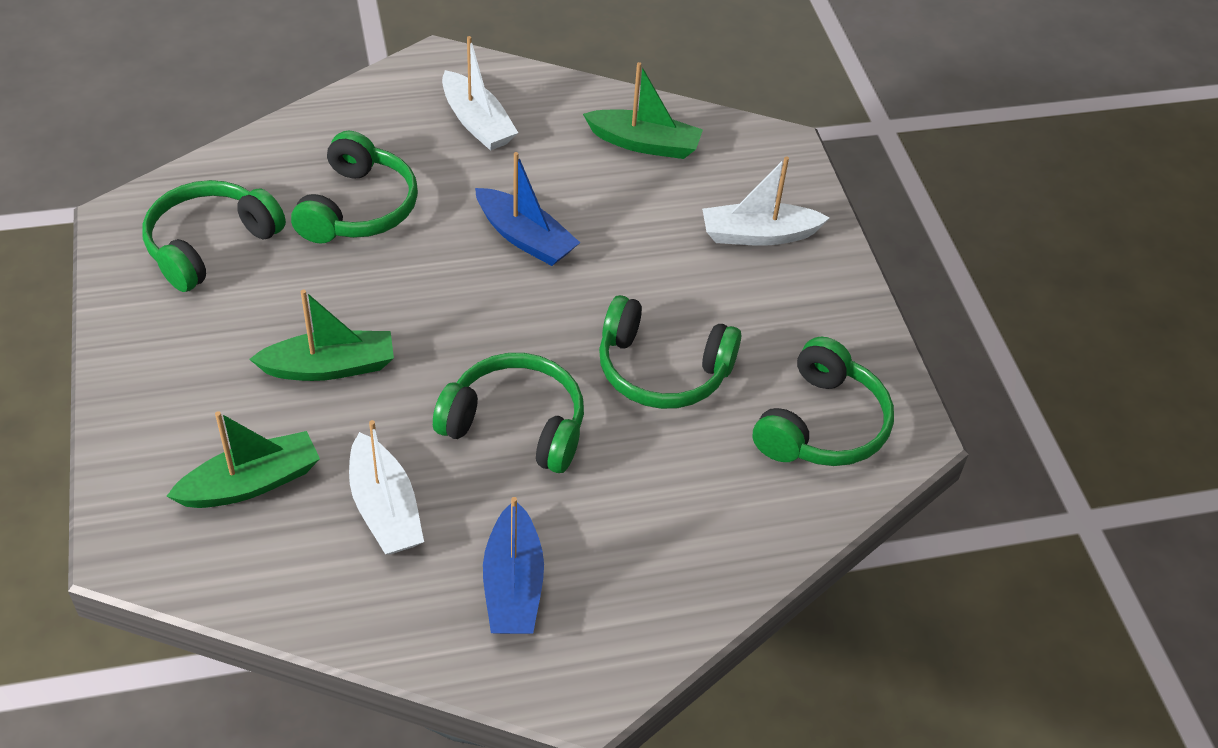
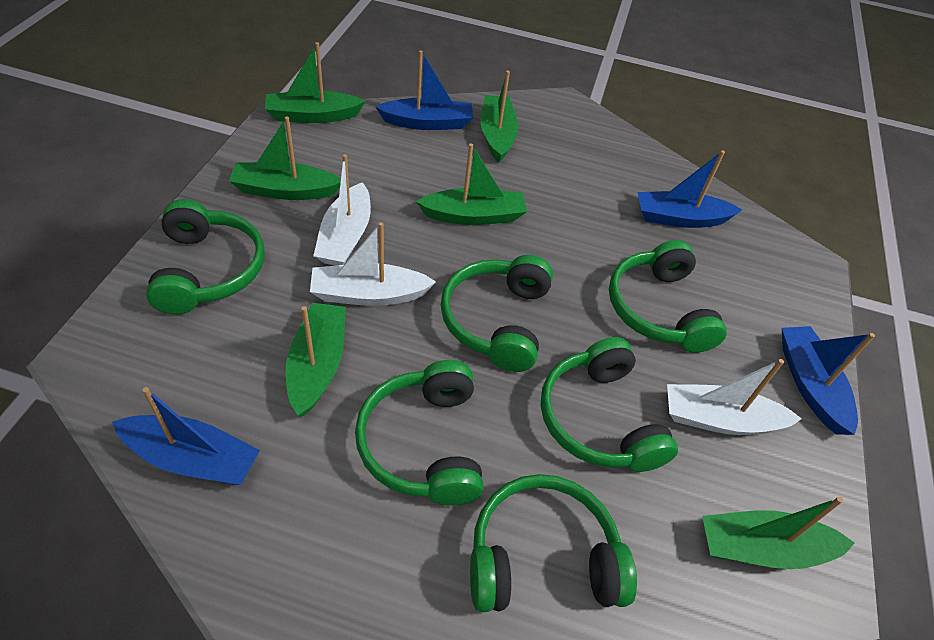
blue boat: 2 -> 4
green boat: 3 -> 6
green headphones: 5 -> 6

